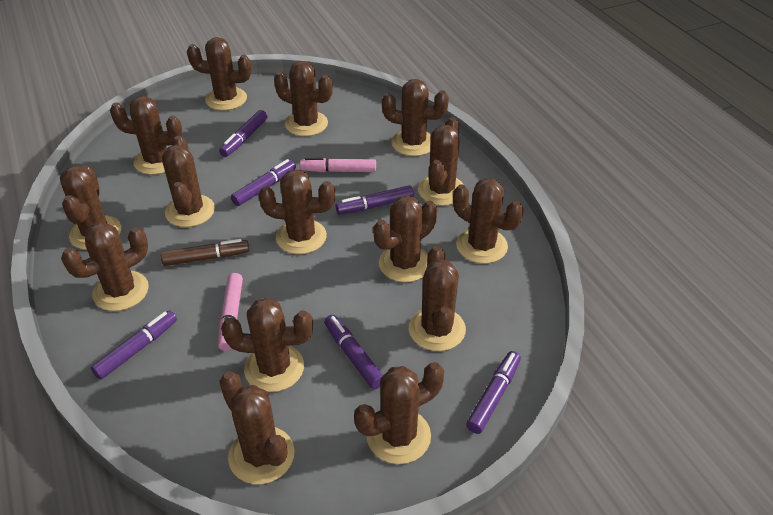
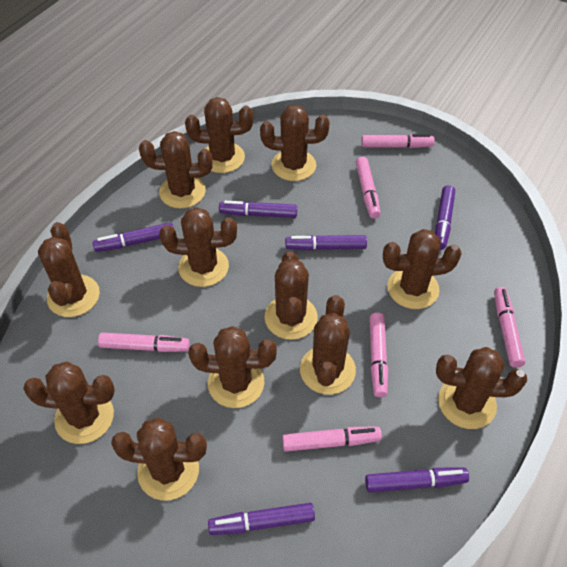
brown cactus: 15 -> 12
brown marker: 1 -> 0
pink marker: 2 -> 6

